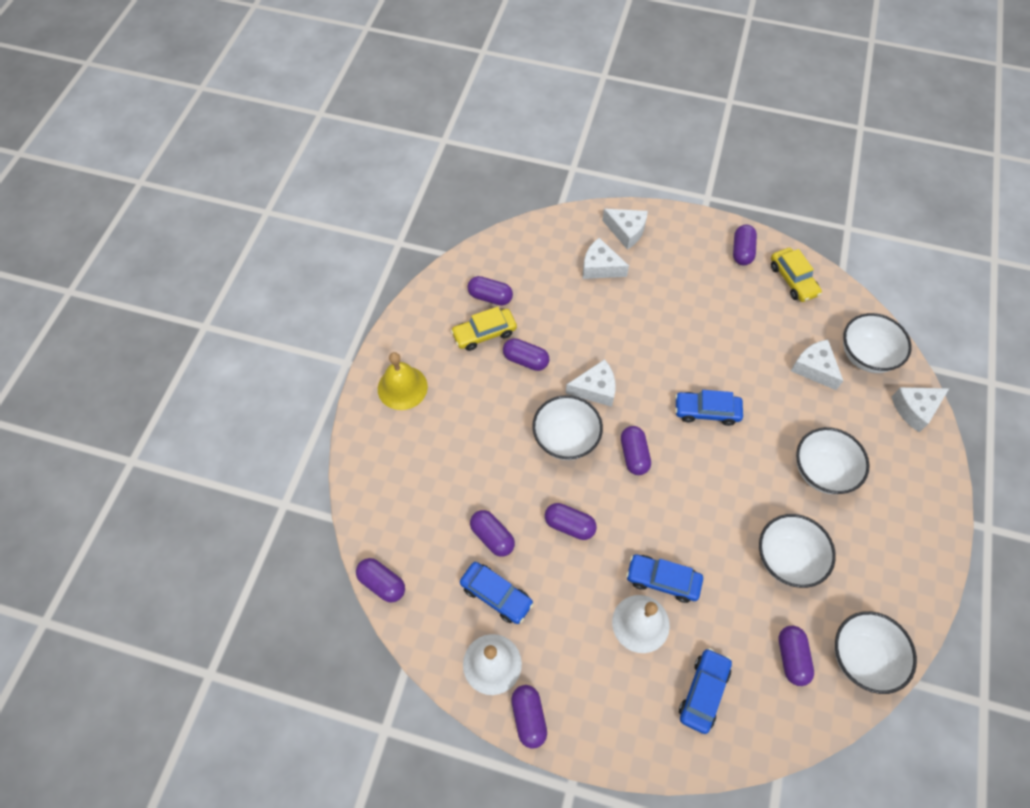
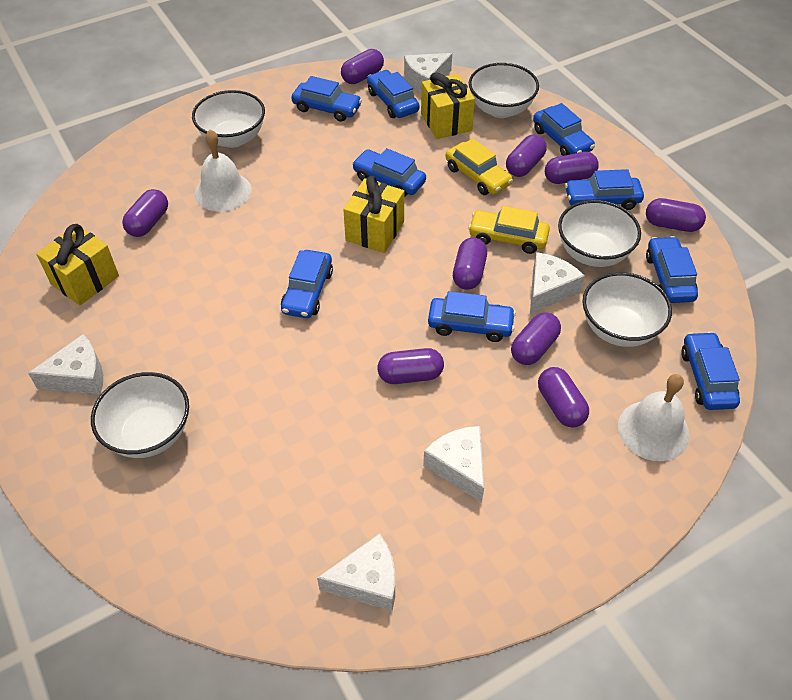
blue car: 4 -> 9
yellow bell: 1 -> 0
yellow gift: 0 -> 3

